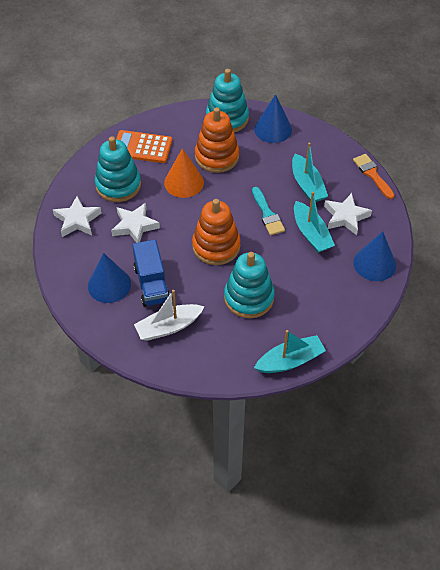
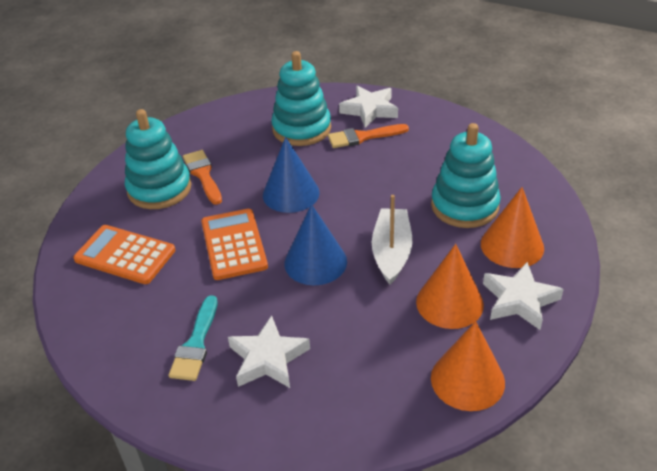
blue cone: 3 -> 2
blue truck: 1 -> 0
orange brush: 1 -> 2
orange calculator: 1 -> 2
orange cone: 1 -> 3
orange stacking toy: 2 -> 0
turquoise boat: 3 -> 0

